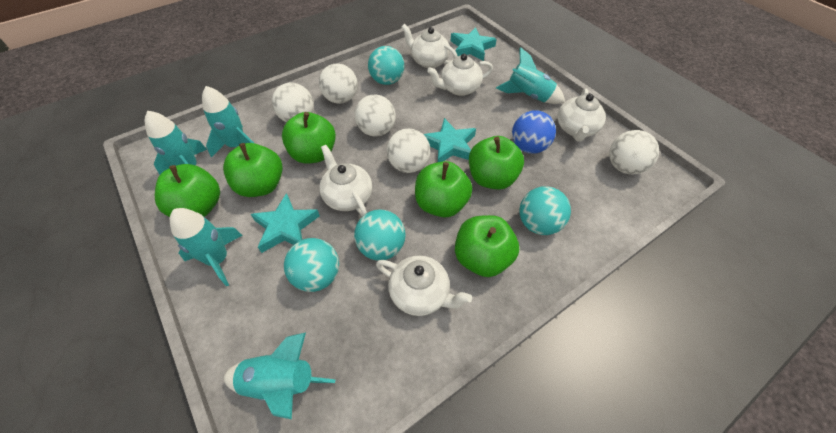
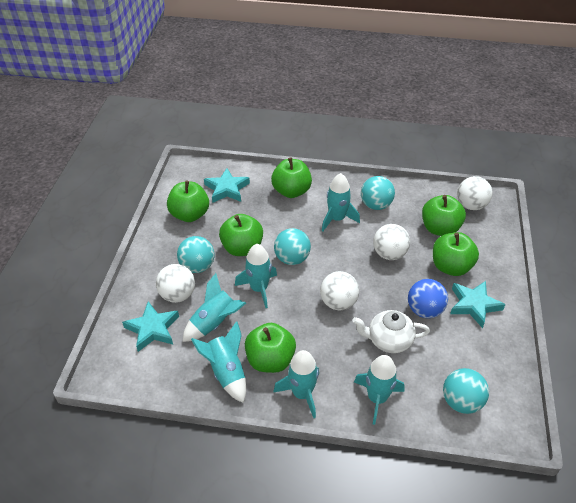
turquoise rocket: 5 -> 6
white ball: 5 -> 4
white teapot: 5 -> 1

